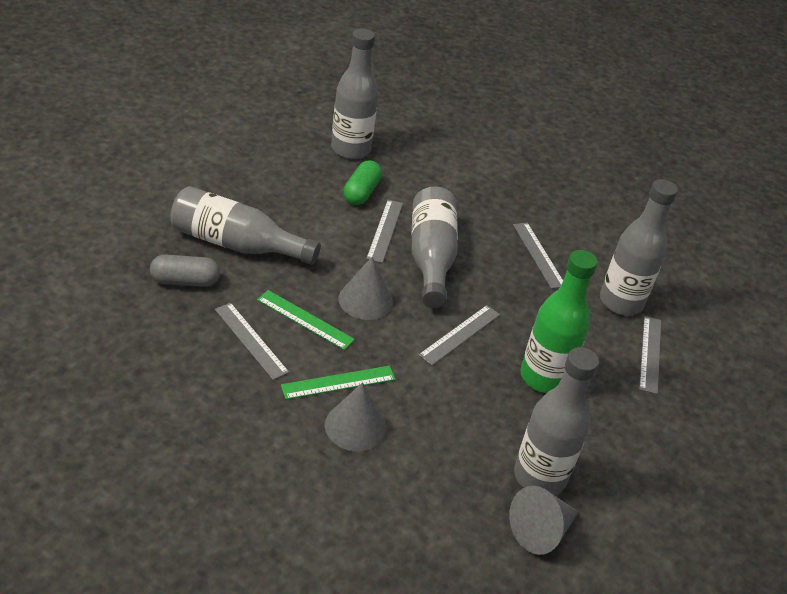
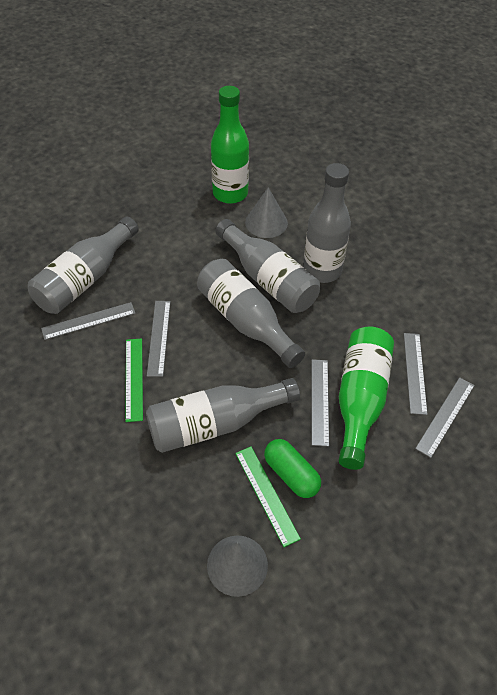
green bottle: 1 -> 2
grey capsule: 1 -> 0
grey cone: 3 -> 2

